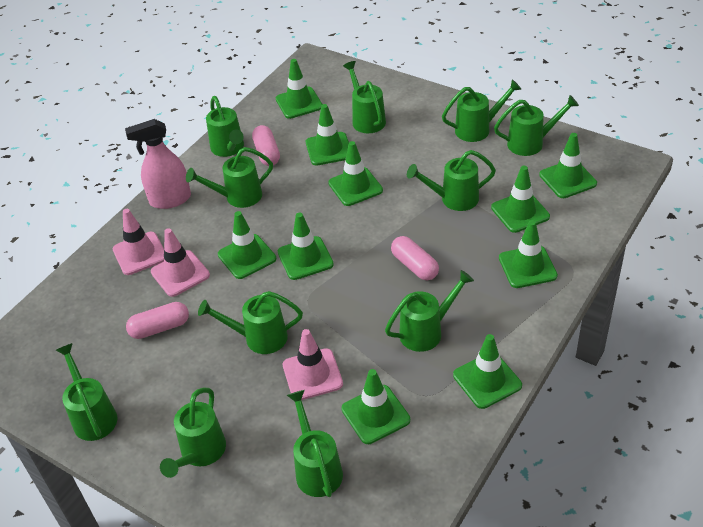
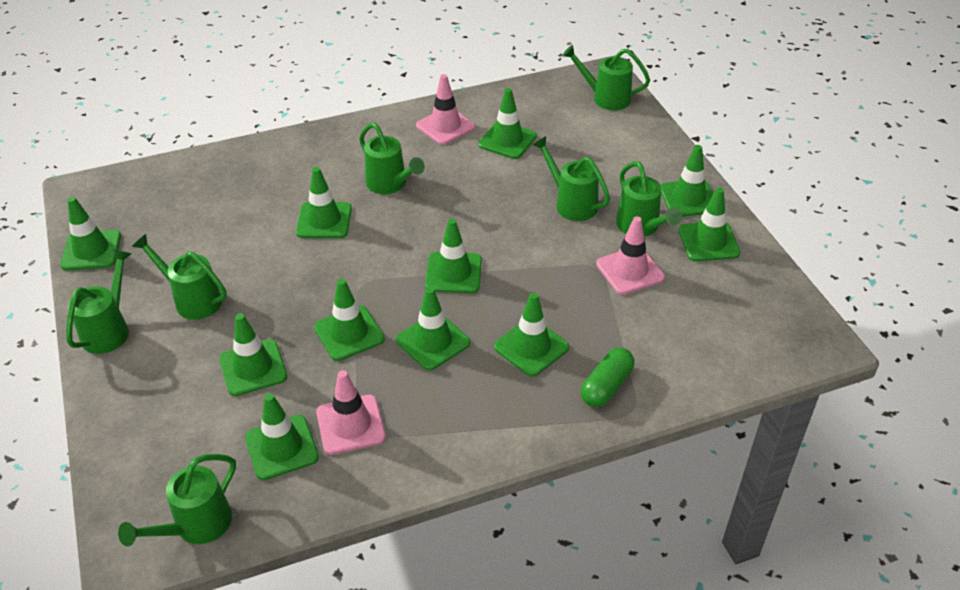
green capsule: 0 -> 1
green traffic cone: 10 -> 11
green watering can: 11 -> 7
pink capsule: 3 -> 0
pink spray bottle: 1 -> 0

